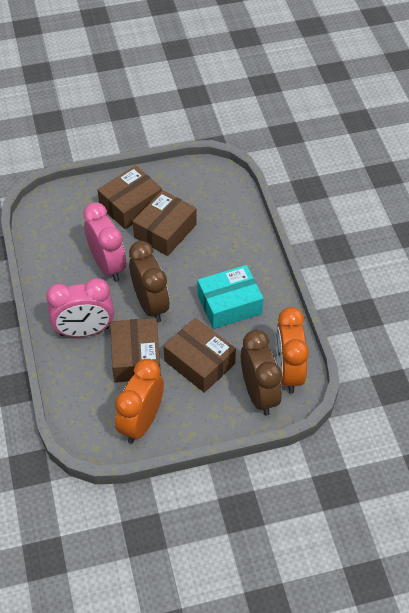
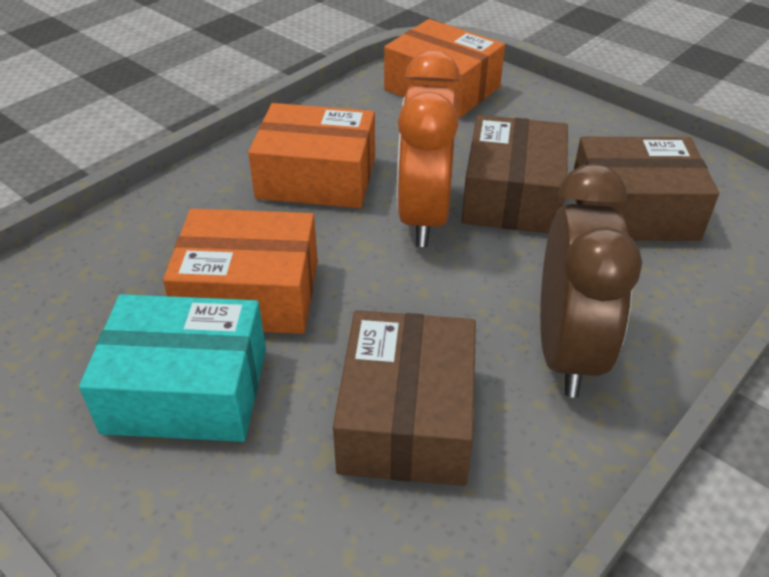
brown box: 4 -> 3
brown clock: 2 -> 1
orange box: 0 -> 3
orange clock: 2 -> 1
pink clock: 2 -> 0

